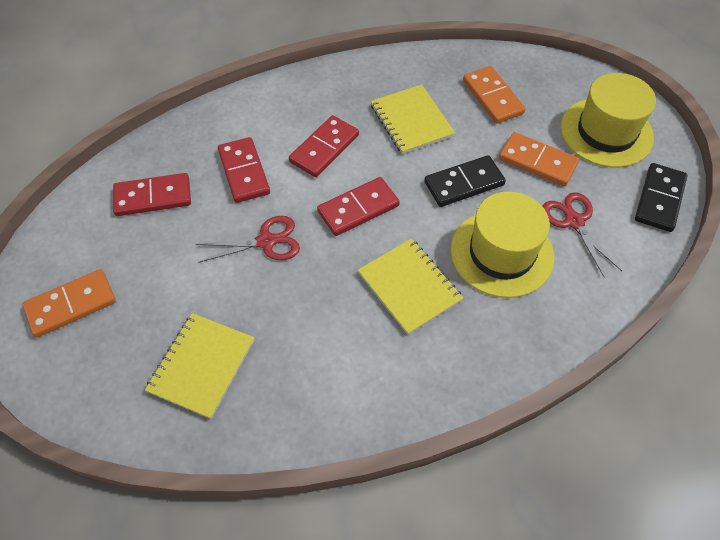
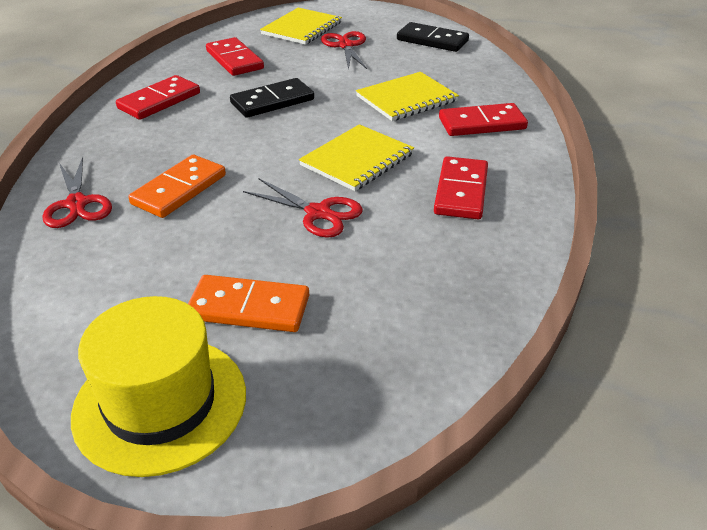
orange domino: 3 -> 2
red scissors: 2 -> 3
yellow hat: 2 -> 1

